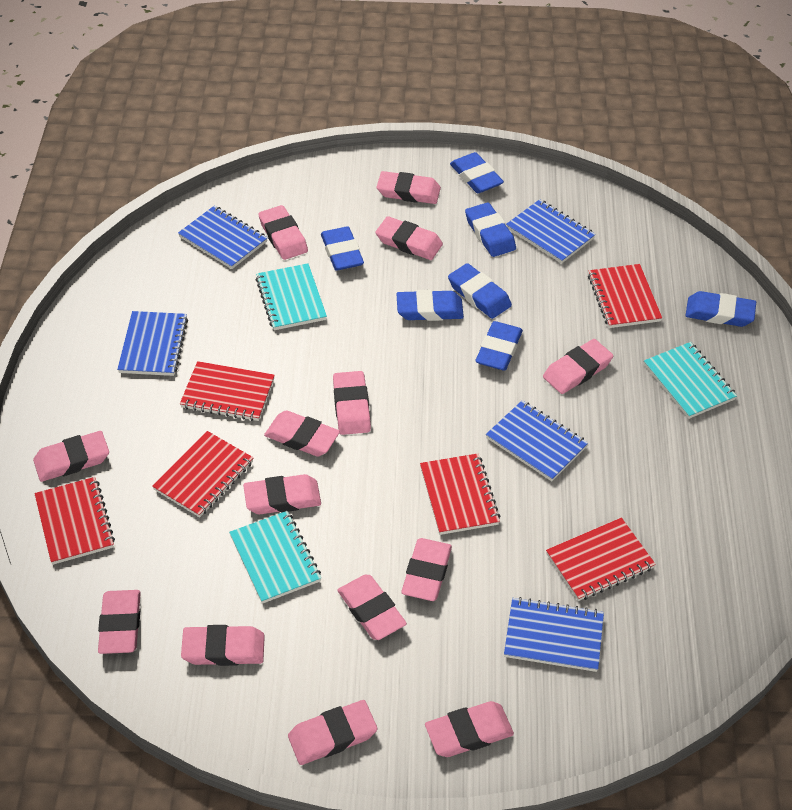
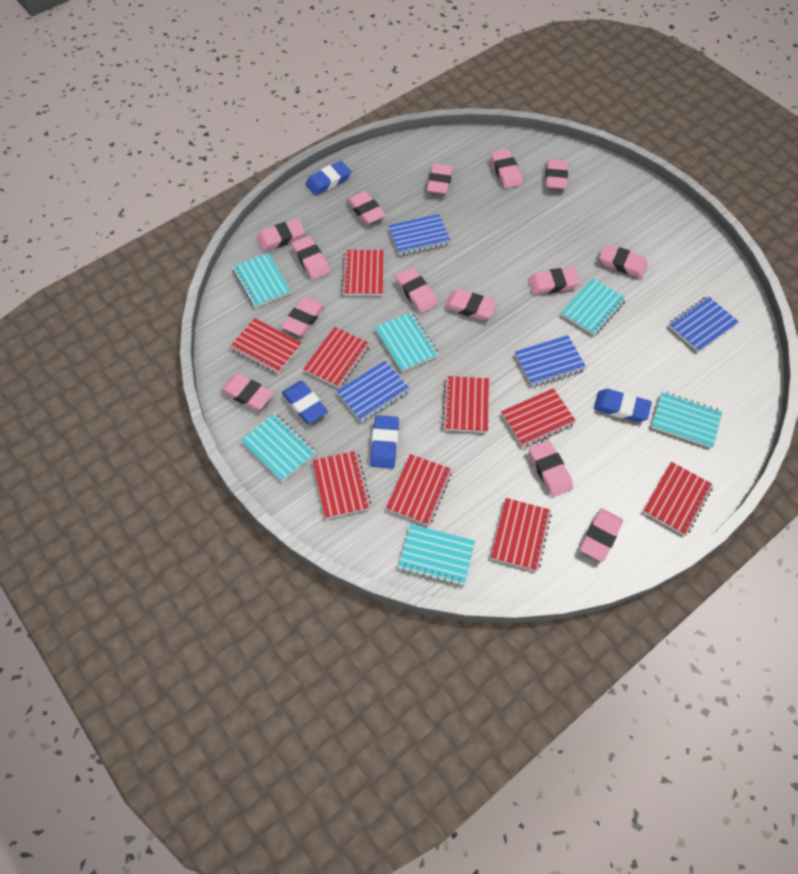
blue eraser: 7 -> 4
blue notebook: 5 -> 4
red notebook: 6 -> 9
turquoise notebook: 3 -> 6

